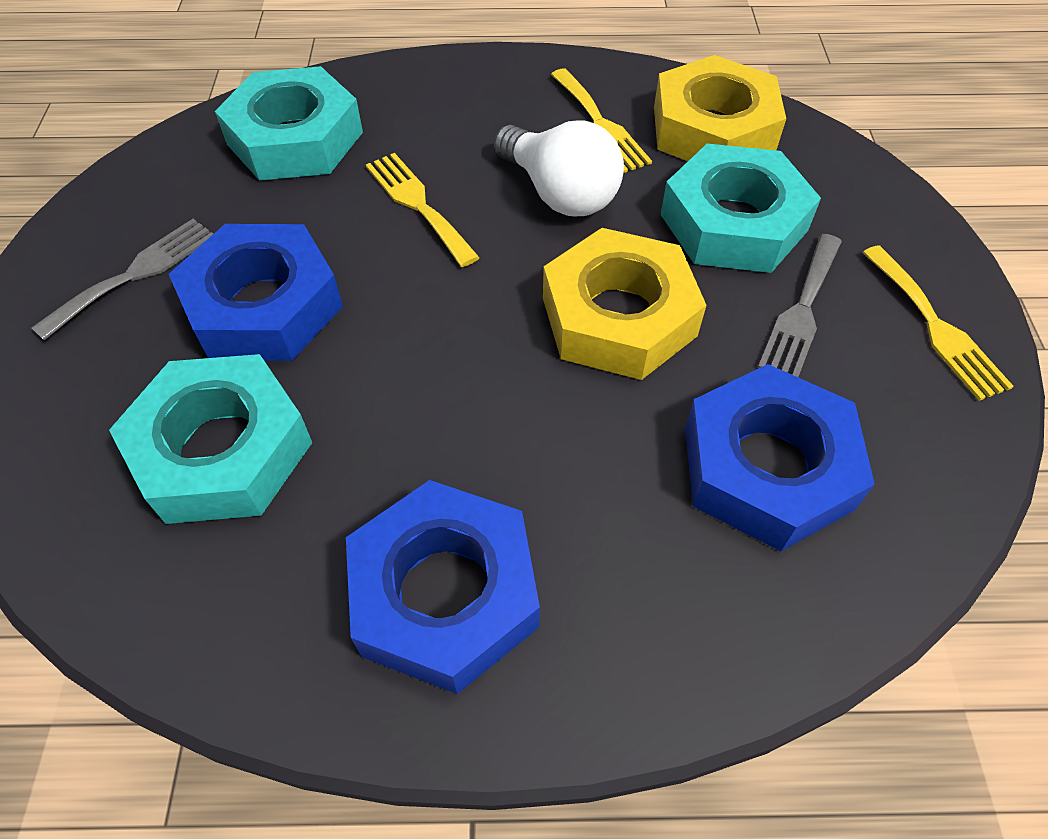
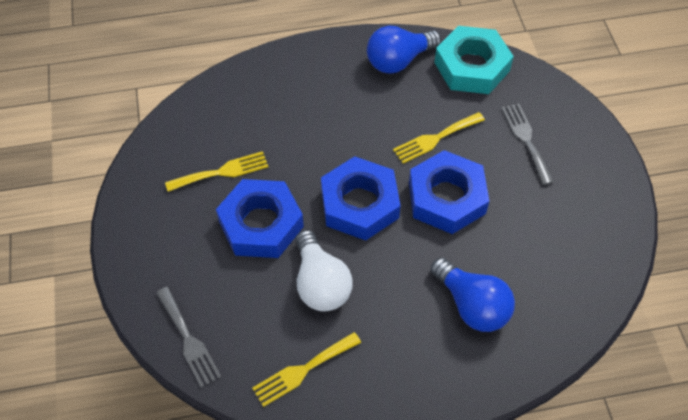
blue light bulb: 0 -> 2
turquoise nut: 3 -> 1
yellow nut: 2 -> 0

